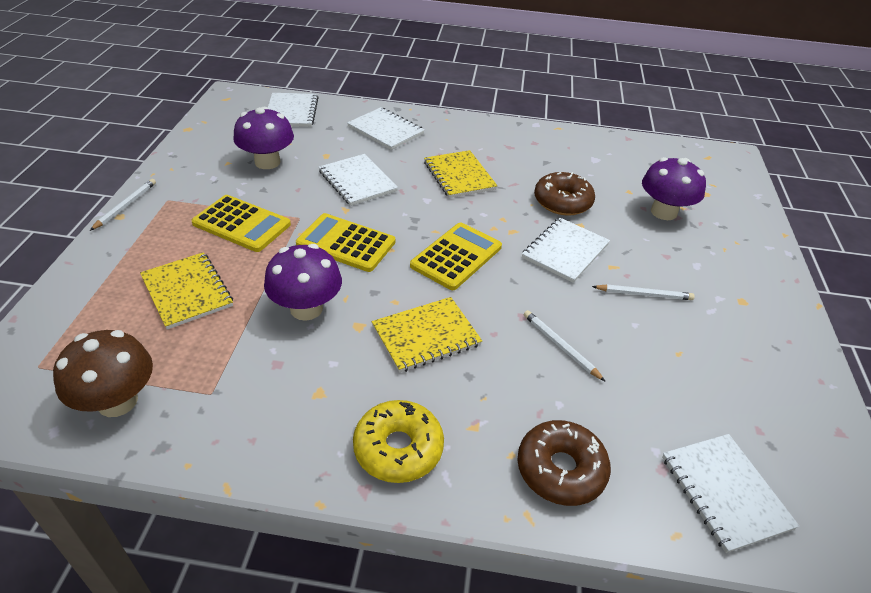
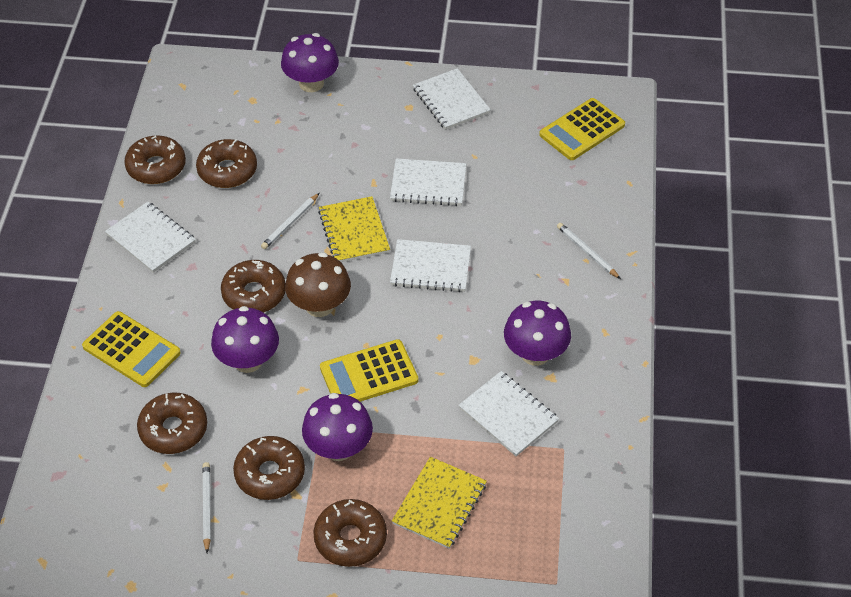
brown donut: 2 -> 6
purple mushroom: 3 -> 4
yellow donut: 1 -> 0
yellow notebook: 3 -> 2

